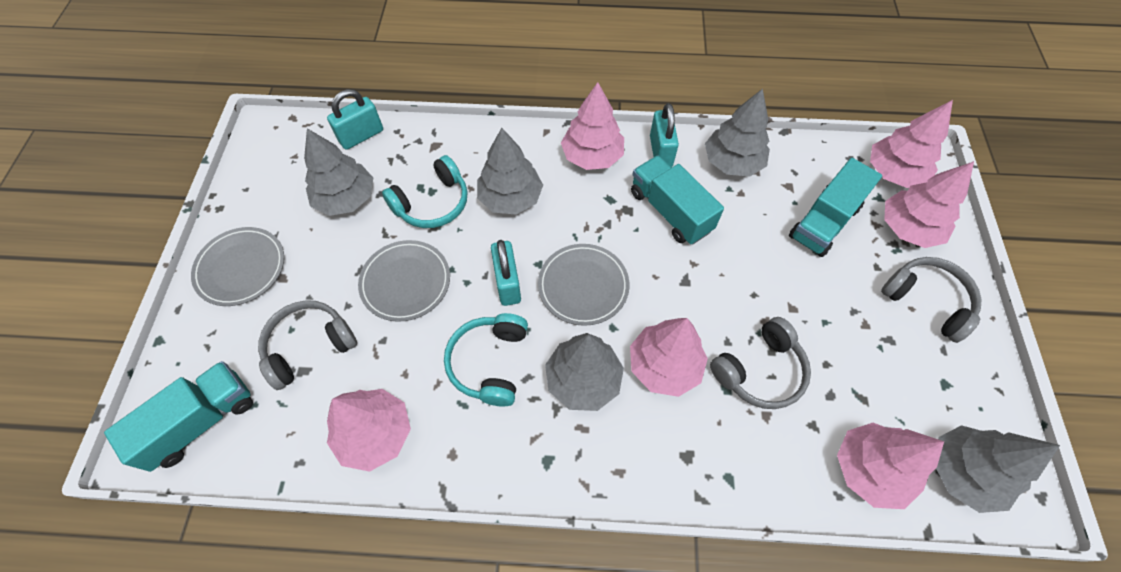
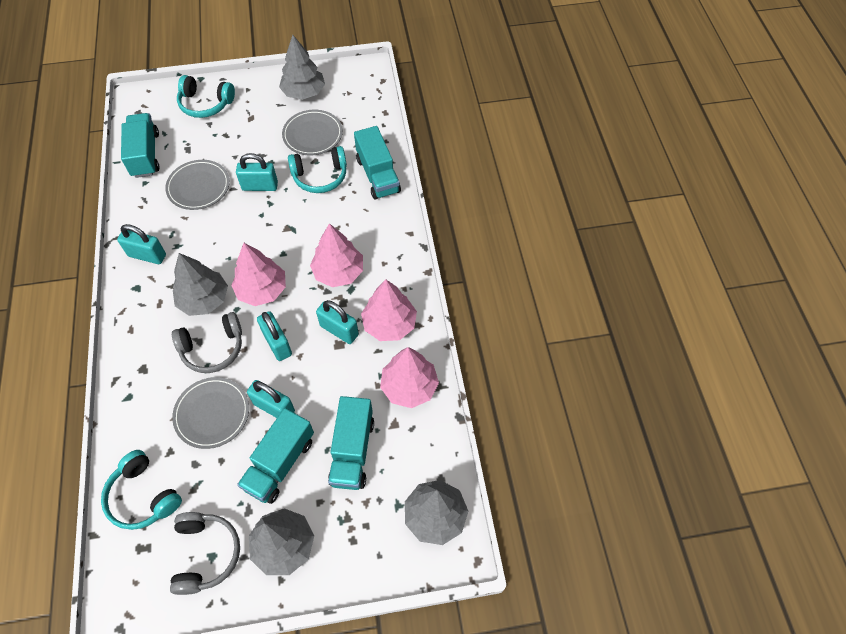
grey headphones: 3 -> 2
grey tree: 5 -> 4
pink tree: 6 -> 4
turquoise headphones: 2 -> 3
turquoise padlock: 3 -> 5
turquoise truck: 3 -> 4

